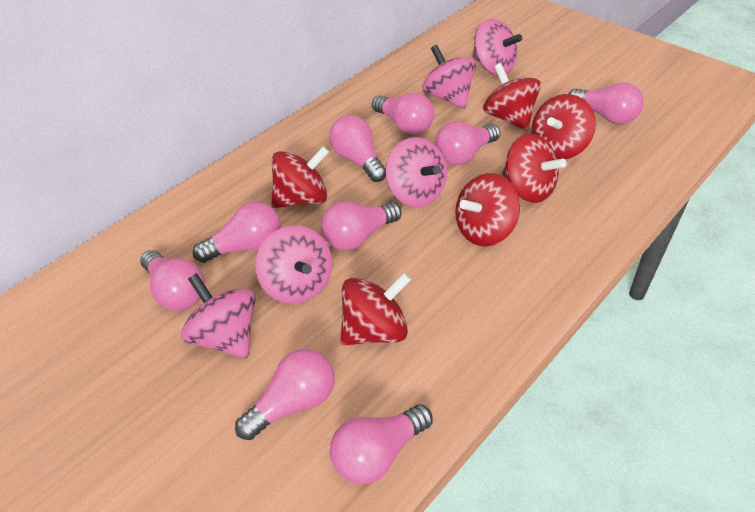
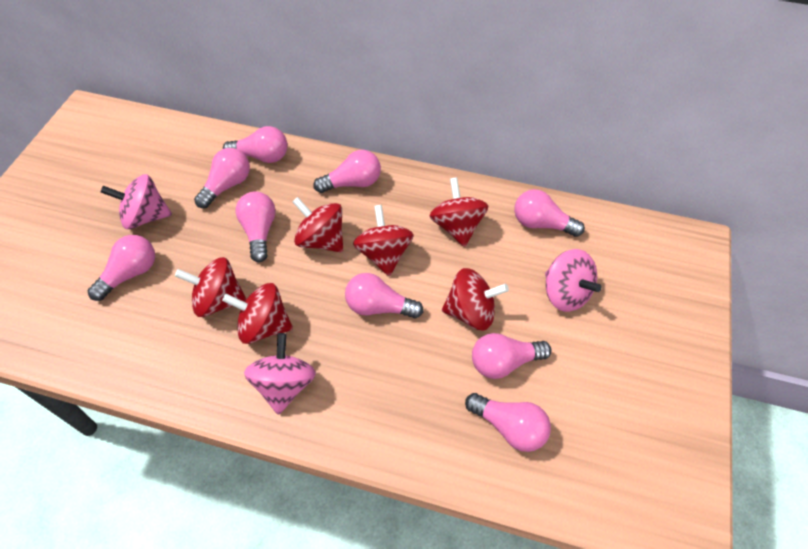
pink spinning top: 5 -> 3

